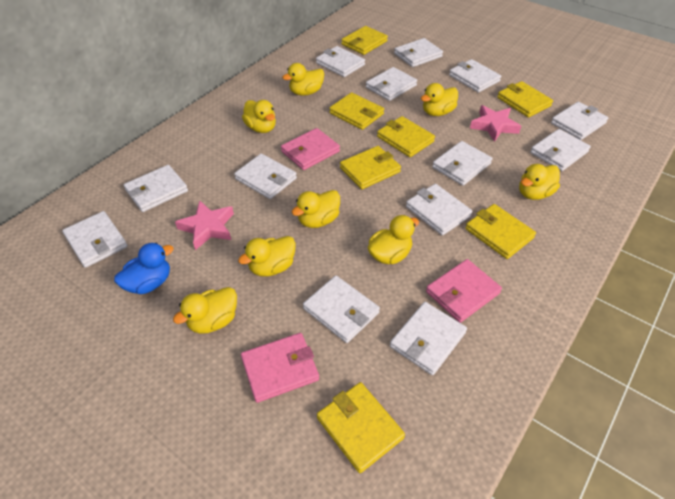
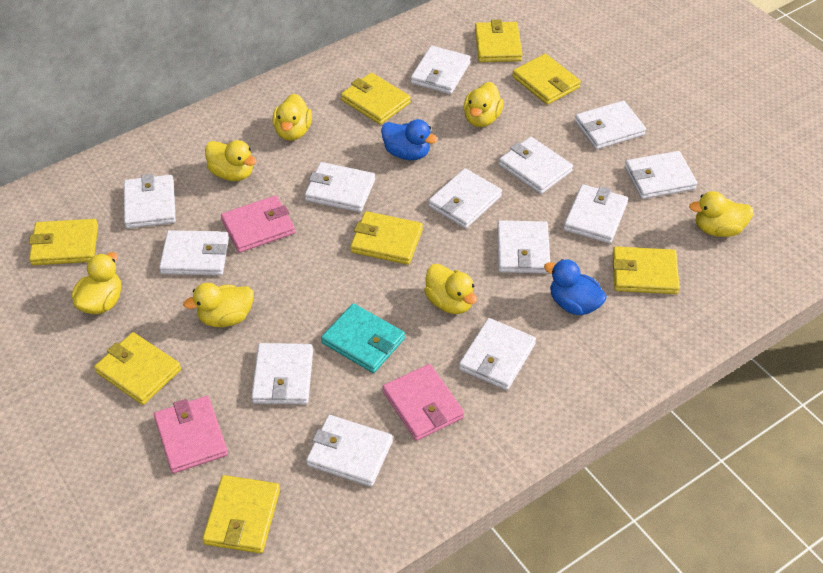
blue duck: 1 -> 2
pink star: 2 -> 0
turquoise wallet: 0 -> 1
yellow duck: 8 -> 7
yellow wallet: 7 -> 8

